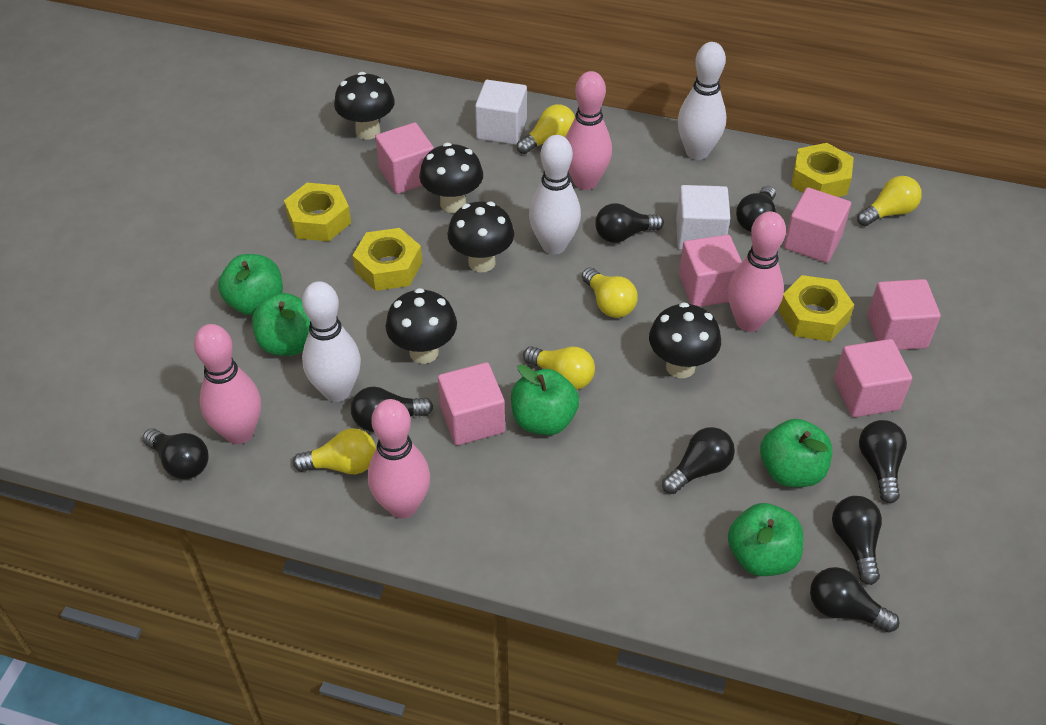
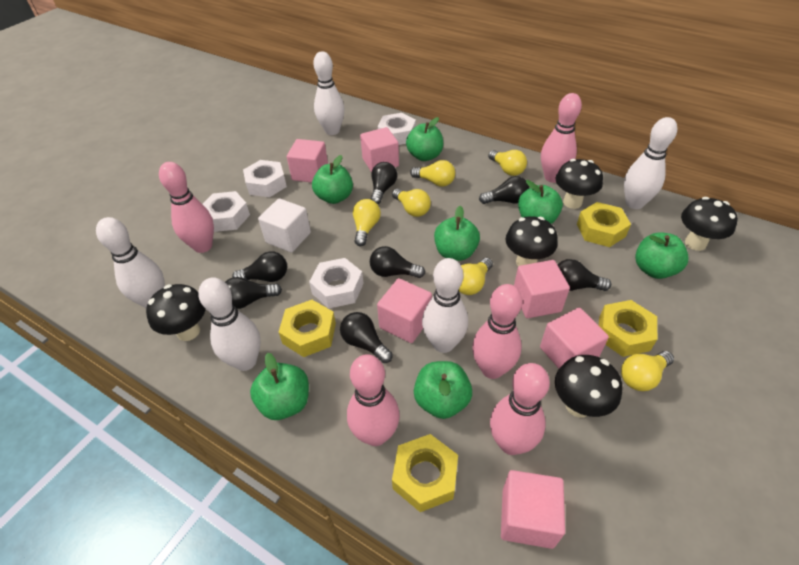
black light bulb: 8 -> 7
green apple: 5 -> 7
pink bowling pin: 4 -> 5
white bowling pin: 3 -> 5
white cube: 2 -> 1
white nut: 0 -> 4
yellow light bulb: 5 -> 6

